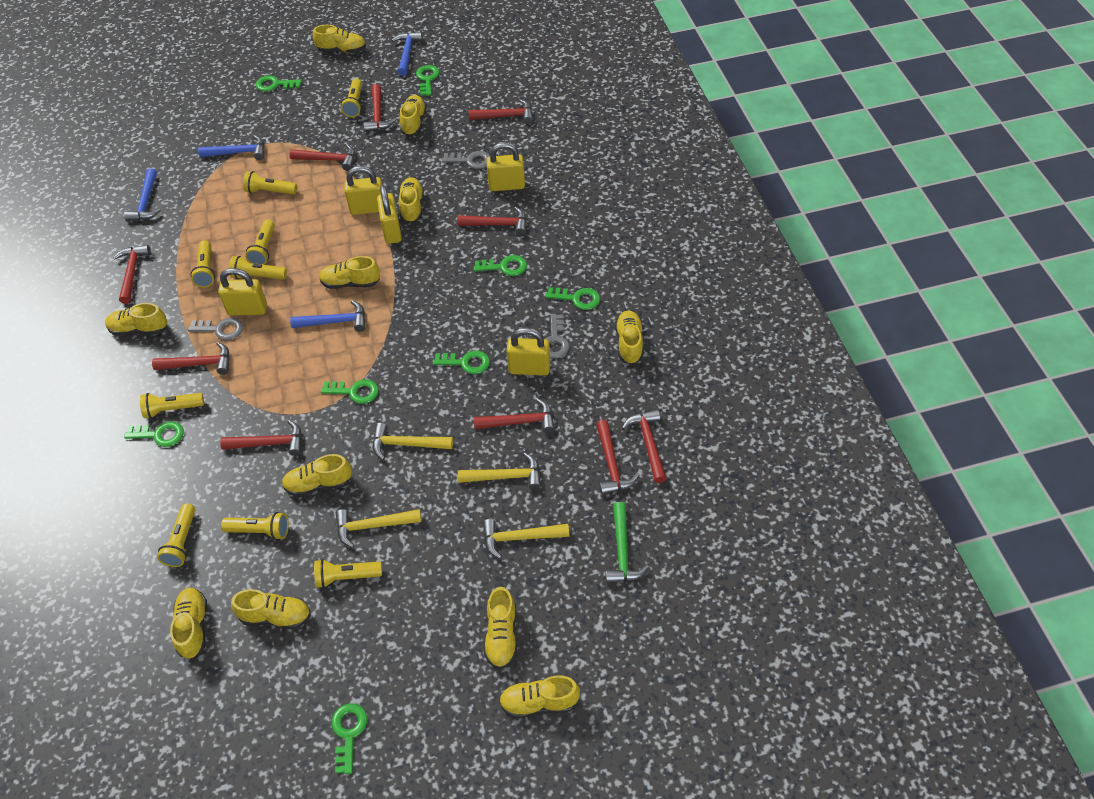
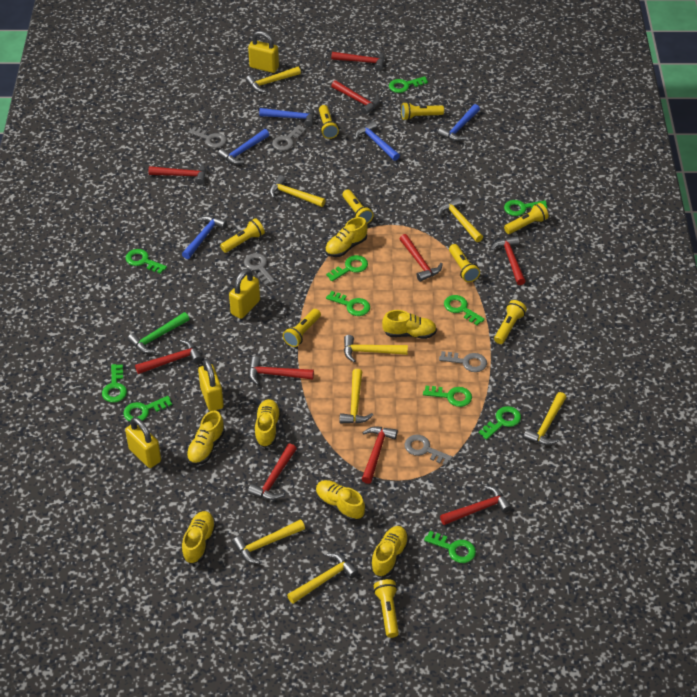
blue hammer: 4 -> 5
green key: 8 -> 11
grey key: 3 -> 5
yellow hammer: 4 -> 8
yellow padlock: 5 -> 4
yellow shoe: 11 -> 7

